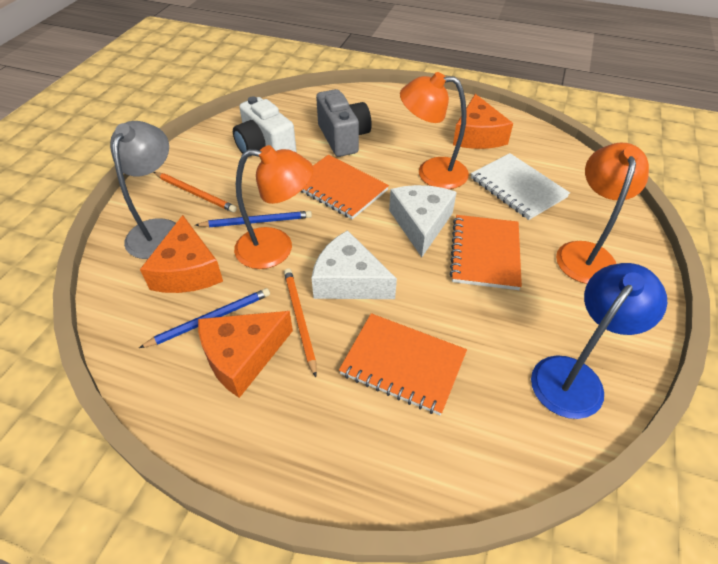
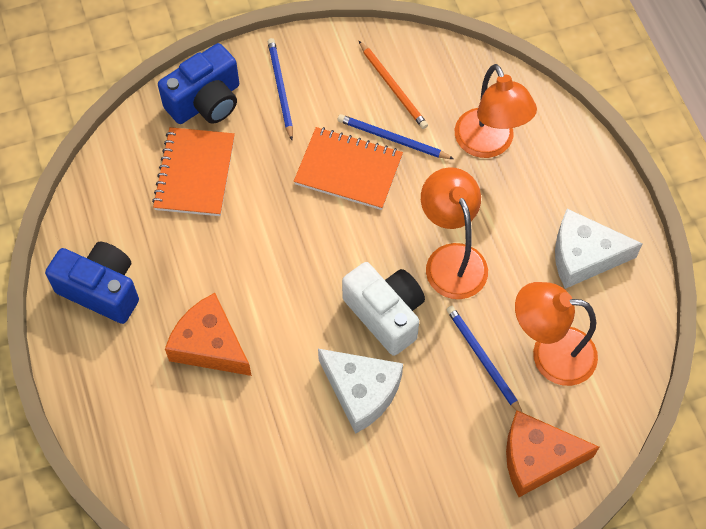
blue camera: 0 -> 2
blue lamp: 1 -> 0
blue pencil: 2 -> 3
grey camera: 1 -> 0
grey lamp: 1 -> 0
orange cheese: 3 -> 2
orange notebook: 3 -> 2
orange pencil: 2 -> 1
white notebook: 1 -> 0

